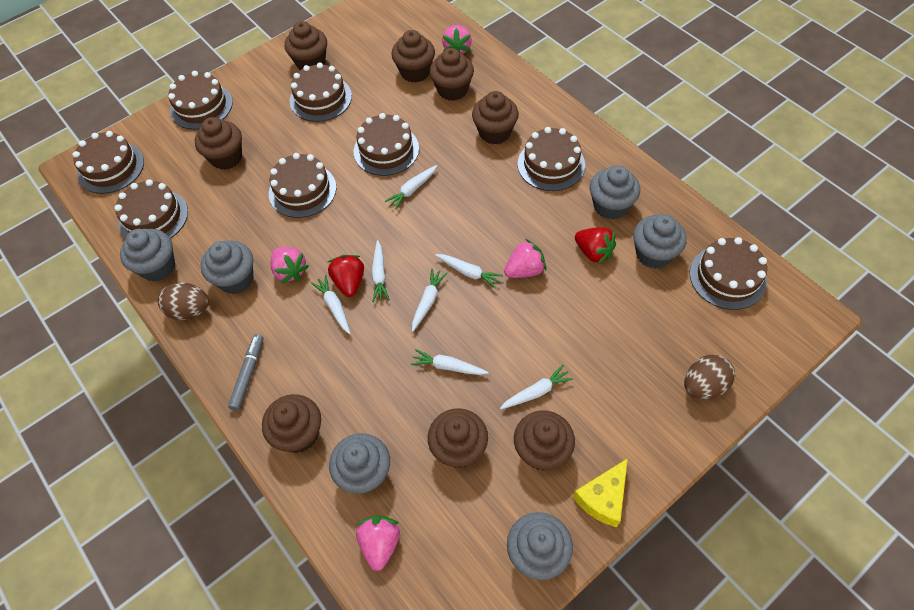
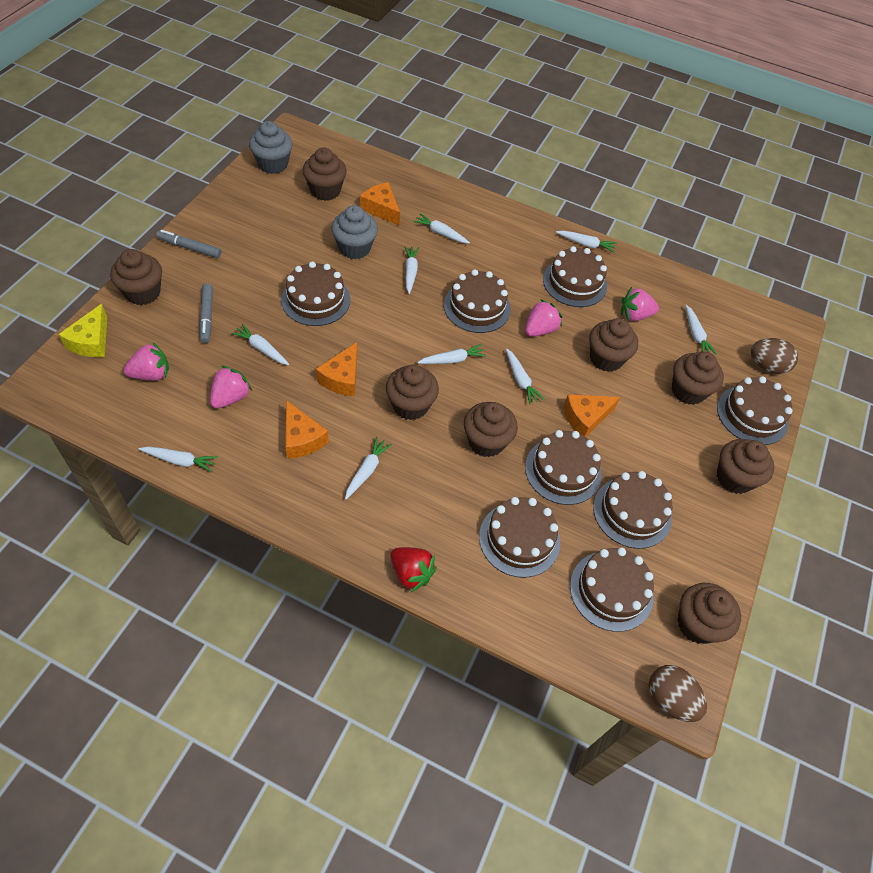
grey cupcake: 6 -> 2
grey marker: 1 -> 2
orange cheese: 0 -> 4
red strawberry: 2 -> 1
white carrot: 7 -> 9

